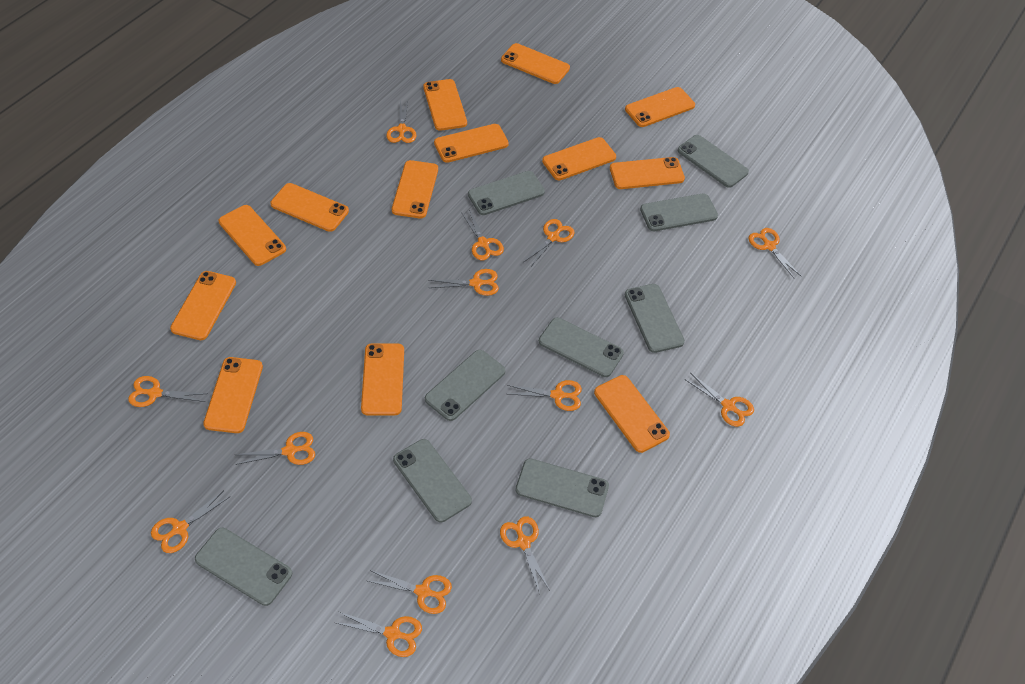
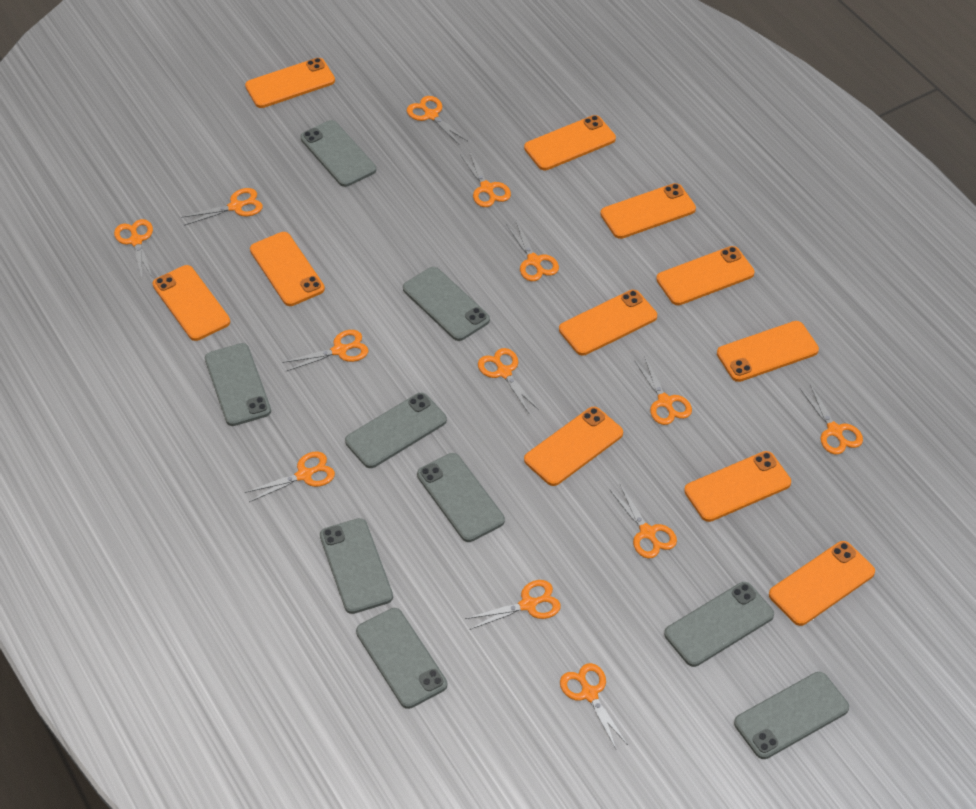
orange phone: 13 -> 11

